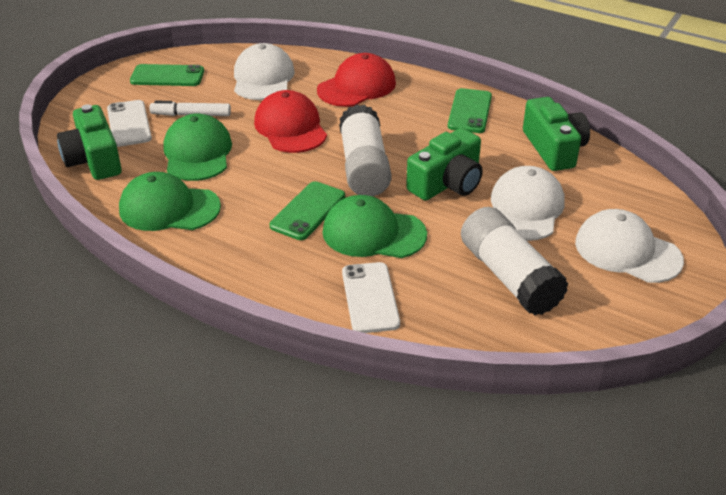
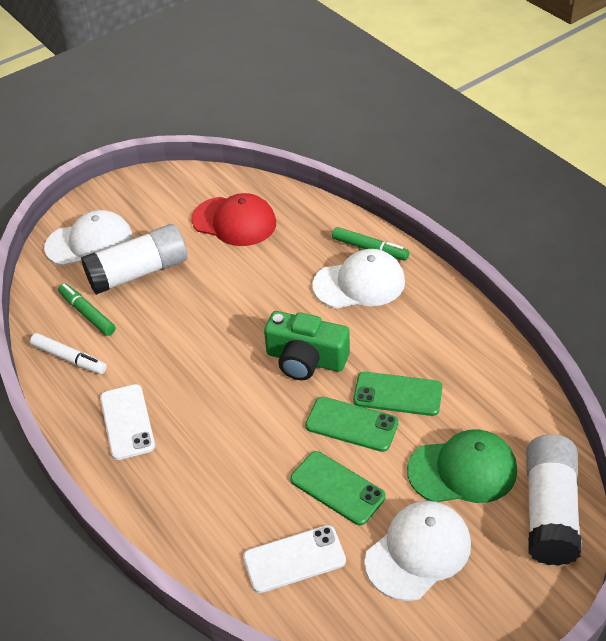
green camera: 3 -> 1
green cap: 3 -> 1
green marker: 0 -> 2
red cap: 2 -> 1

